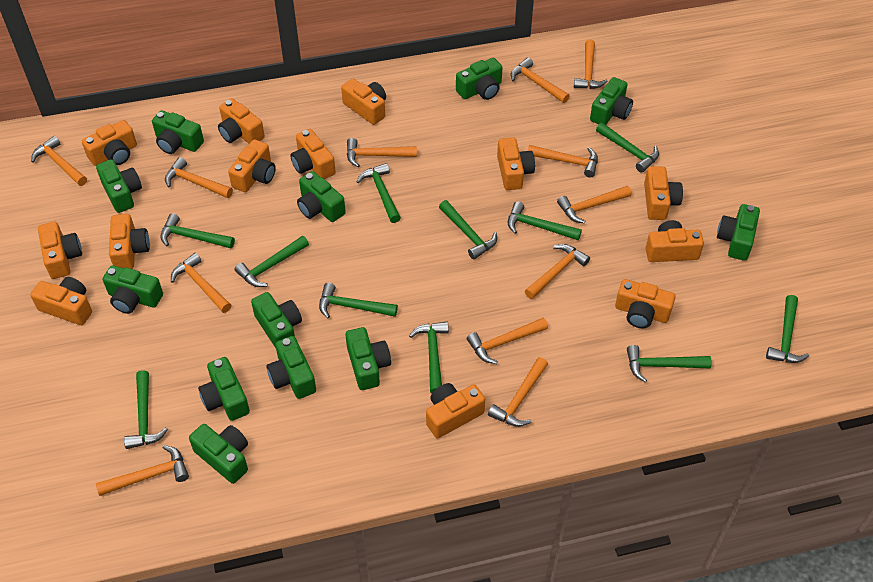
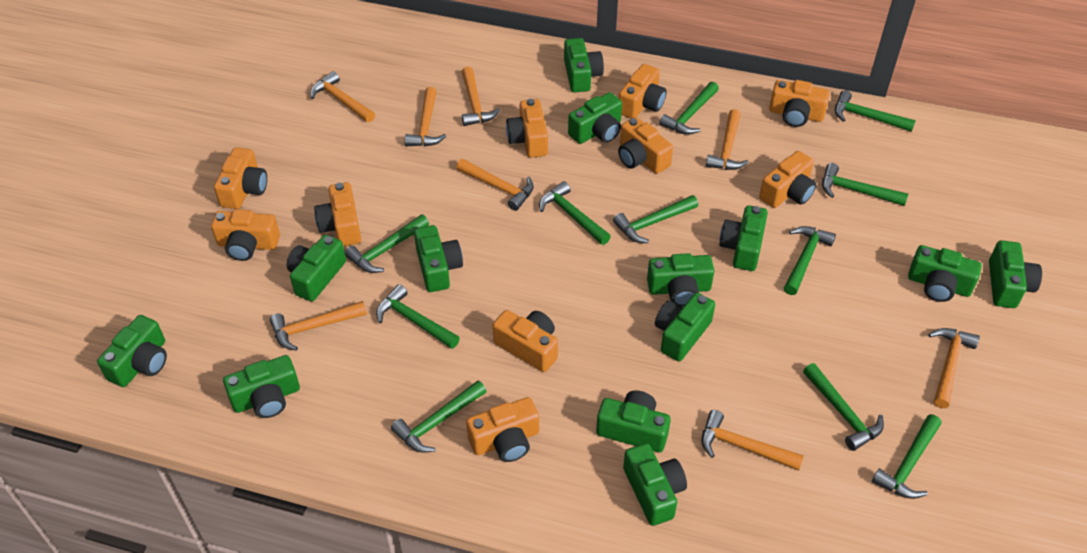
green camera: 12 -> 13
orange camera: 13 -> 10
orange hammer: 12 -> 8

